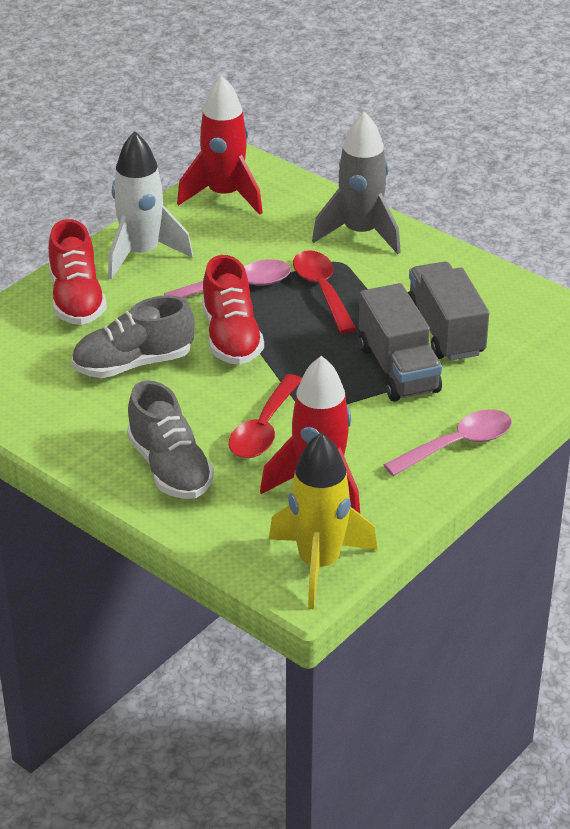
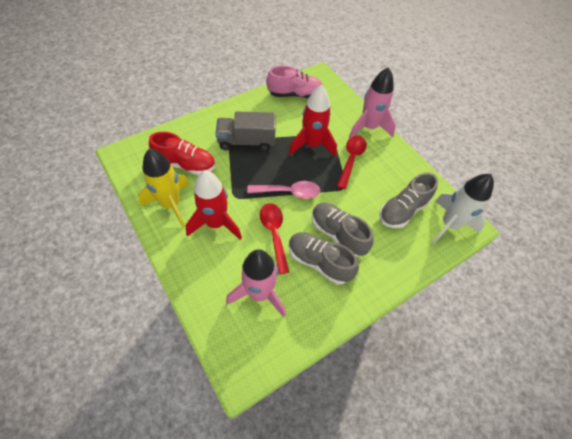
grey rocket: 1 -> 0
grey shoe: 2 -> 3
grey truck: 2 -> 1
pink rocket: 0 -> 2
pink shoe: 0 -> 1
pink spoon: 2 -> 1
red shoe: 2 -> 1

